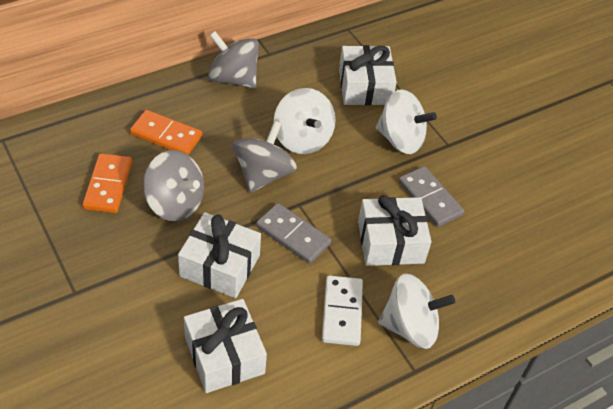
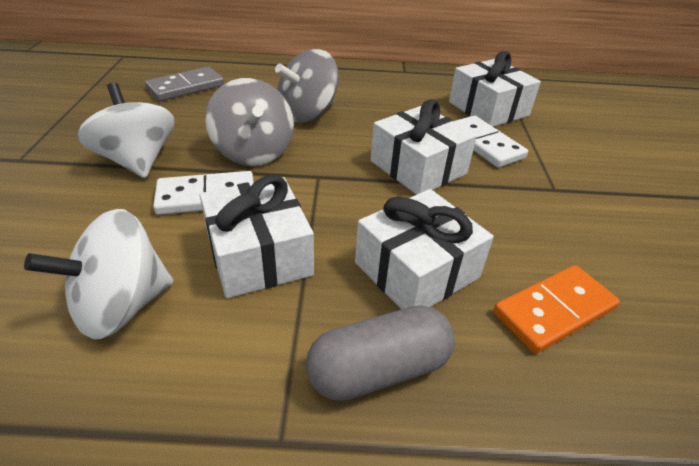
grey capsule: 0 -> 1
grey domino: 2 -> 1
grey spinning top: 3 -> 2
orange domino: 2 -> 1
white domino: 1 -> 2
white spinning top: 3 -> 2

